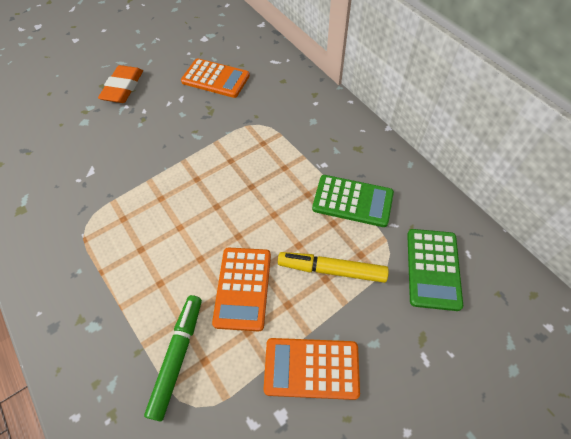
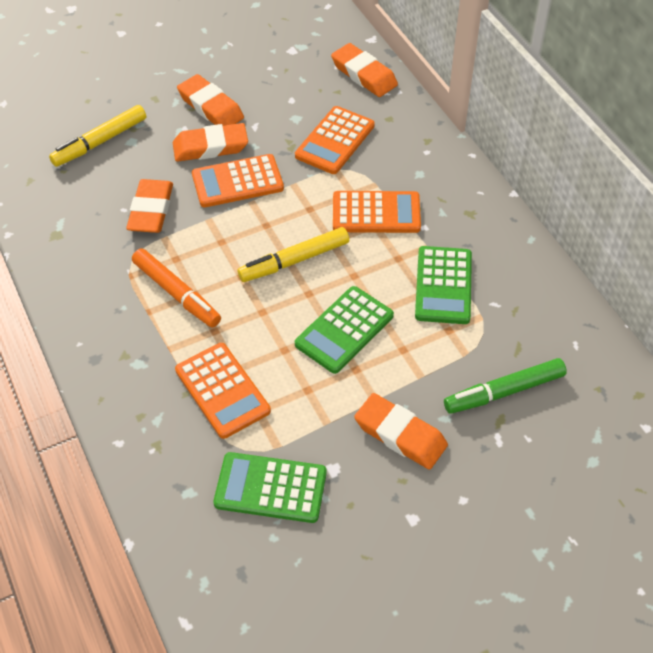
green calculator: 2 -> 3
orange calculator: 3 -> 4
orange eraser: 1 -> 5
orange marker: 0 -> 1
yellow marker: 1 -> 2

